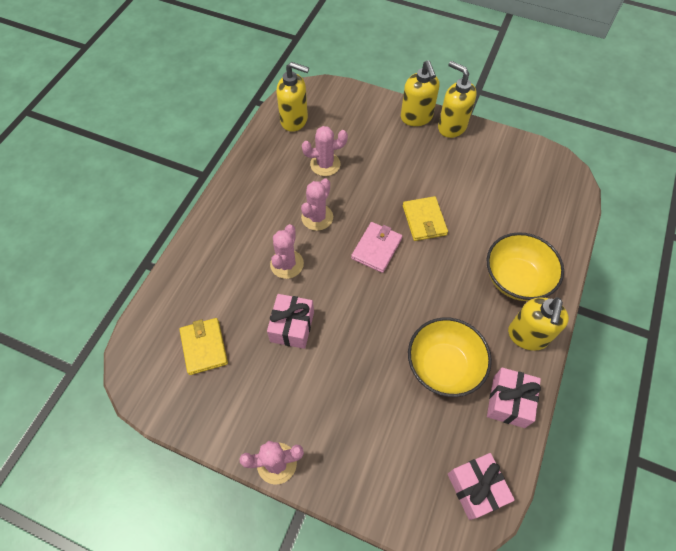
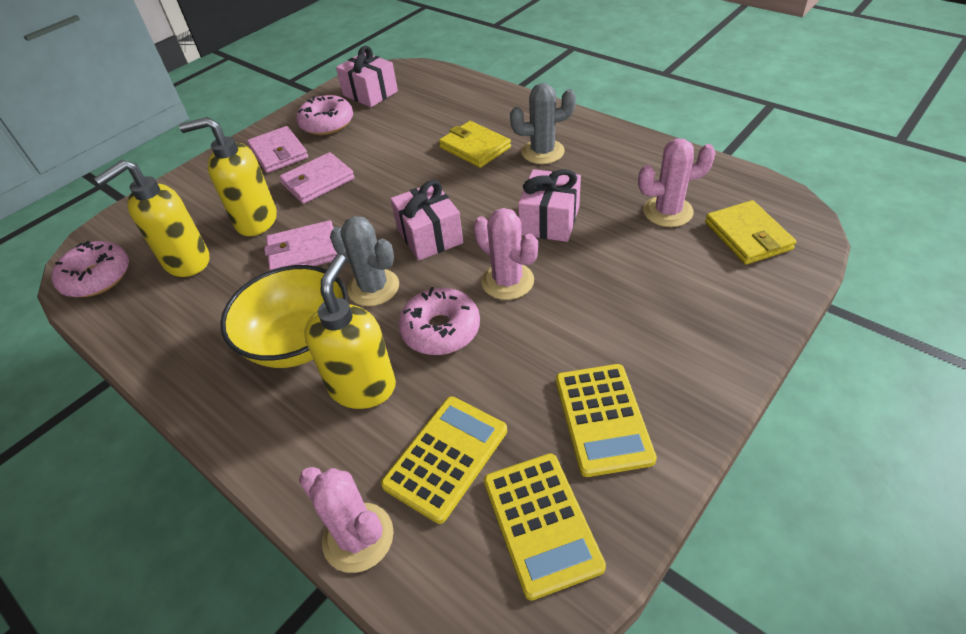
grey cactus: 0 -> 2
pink cactus: 4 -> 3
pink donut: 0 -> 3
pink wallet: 1 -> 3
yellow bowl: 2 -> 1
yellow calculator: 0 -> 3
yellow soap dispenser: 4 -> 3

